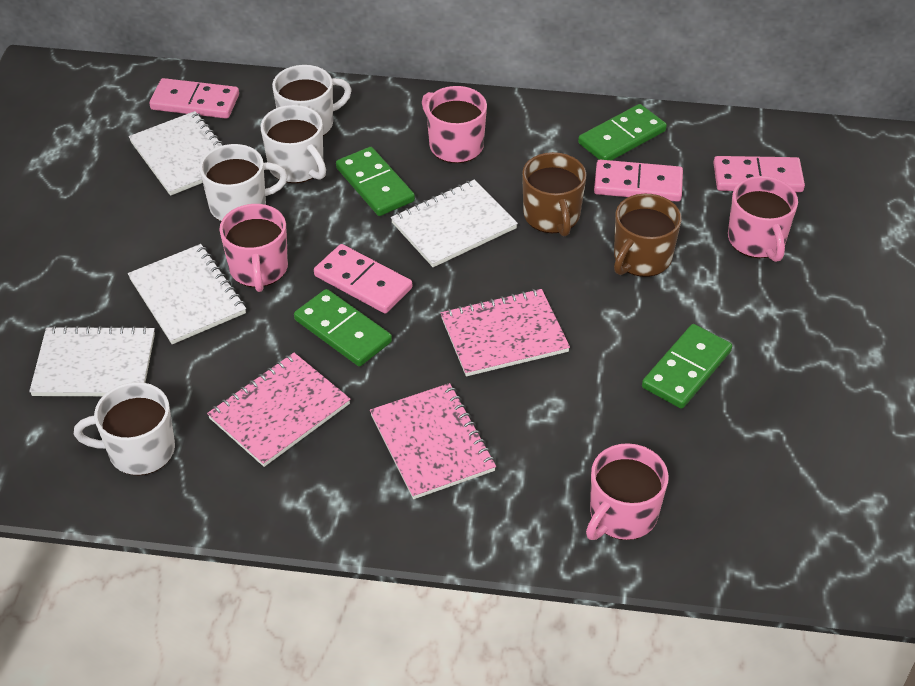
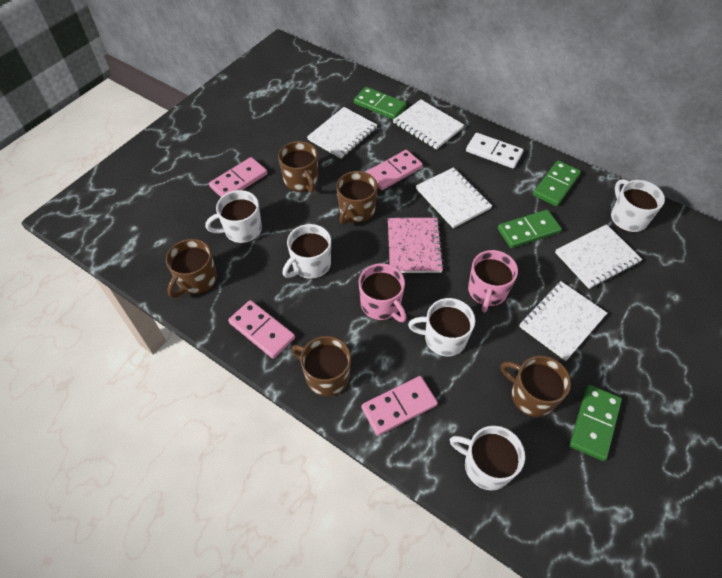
brown mug: 2 -> 5
pink mug: 4 -> 2
pink notebook: 3 -> 1
white domino: 0 -> 1
white mug: 4 -> 5
white notebook: 4 -> 5

